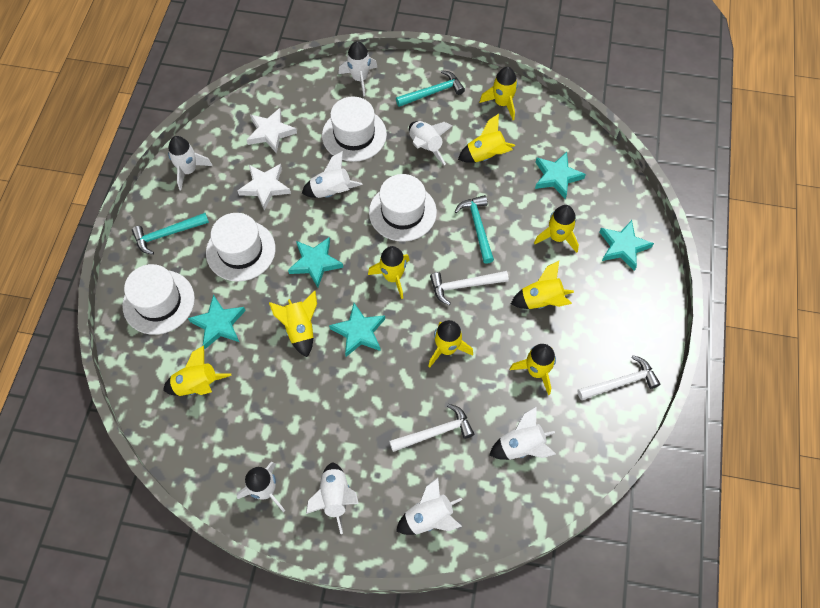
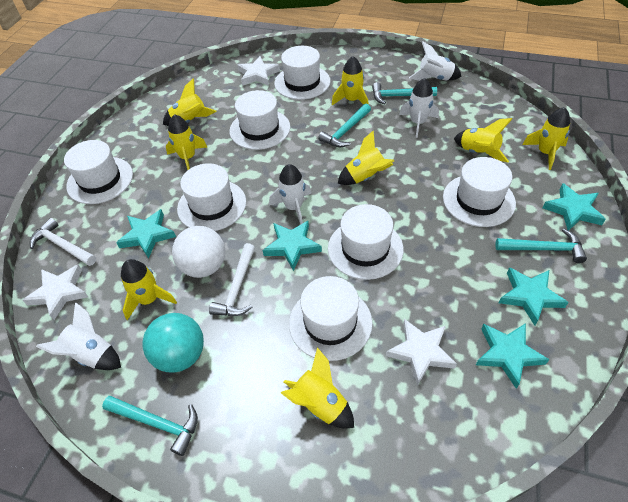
turquoise ball: 0 -> 1
turquoise hammer: 3 -> 4
white ball: 0 -> 1
white hammer: 3 -> 2
white hat: 4 -> 7
white rocket: 8 -> 4
white star: 2 -> 3
yellow rocket: 9 -> 8

